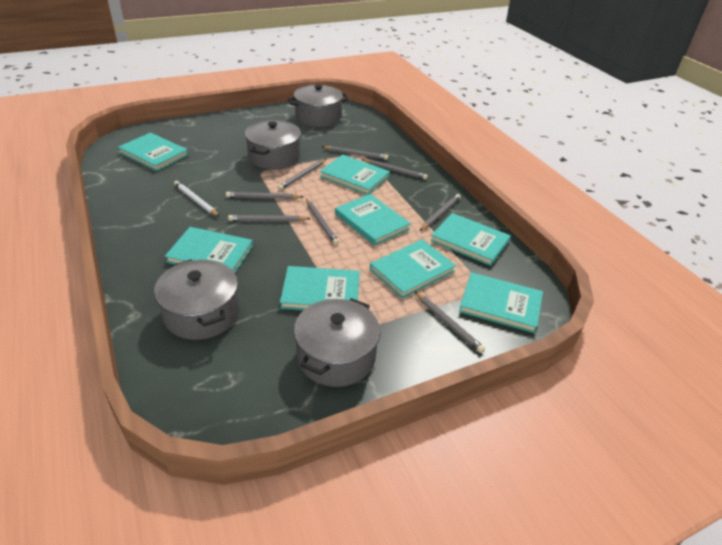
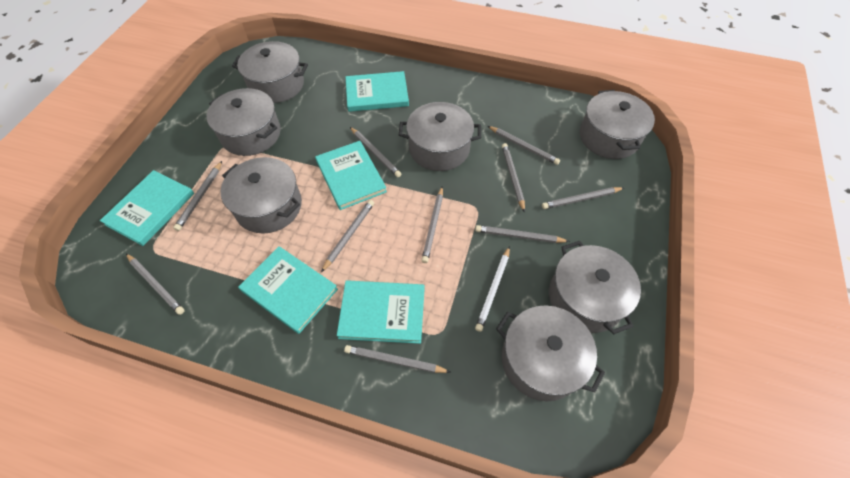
grey pencil: 8 -> 10
grey pot: 4 -> 7
turquoise book: 8 -> 5

